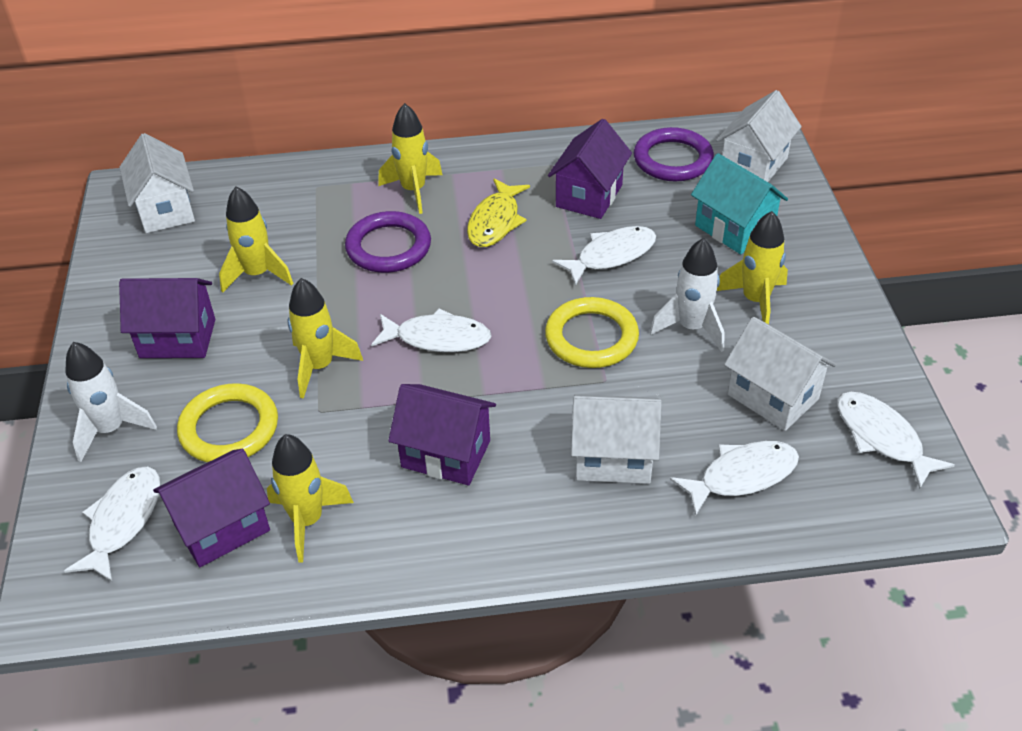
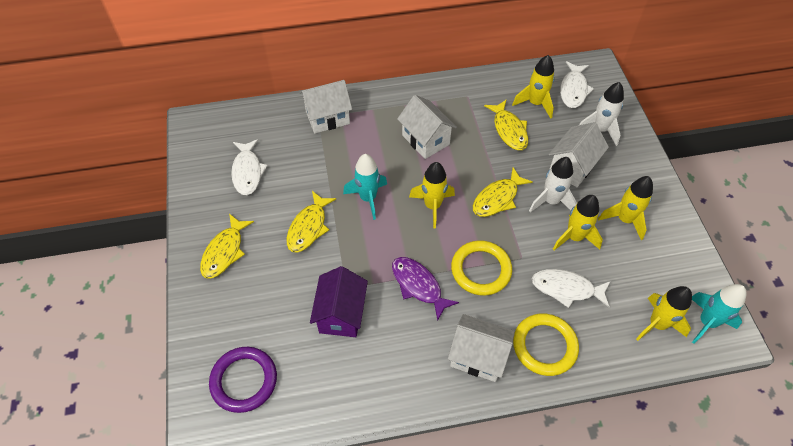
purple fish: 0 -> 1
purple house: 4 -> 1
purple ring: 2 -> 1
turquoise house: 1 -> 0
turquoise rocket: 0 -> 2
white fish: 5 -> 3
yellow fish: 1 -> 4

